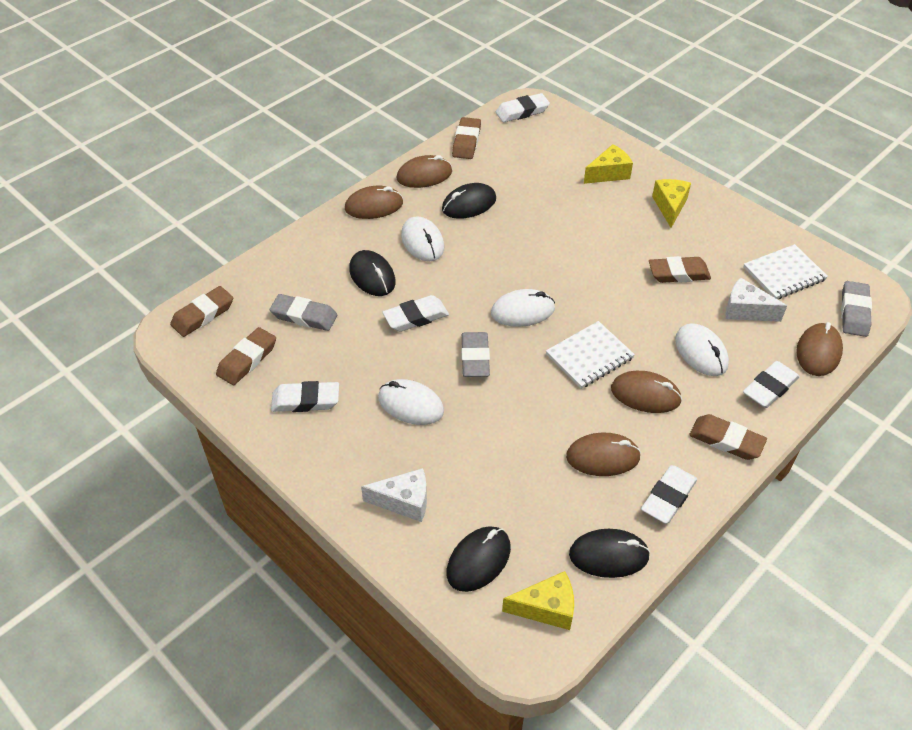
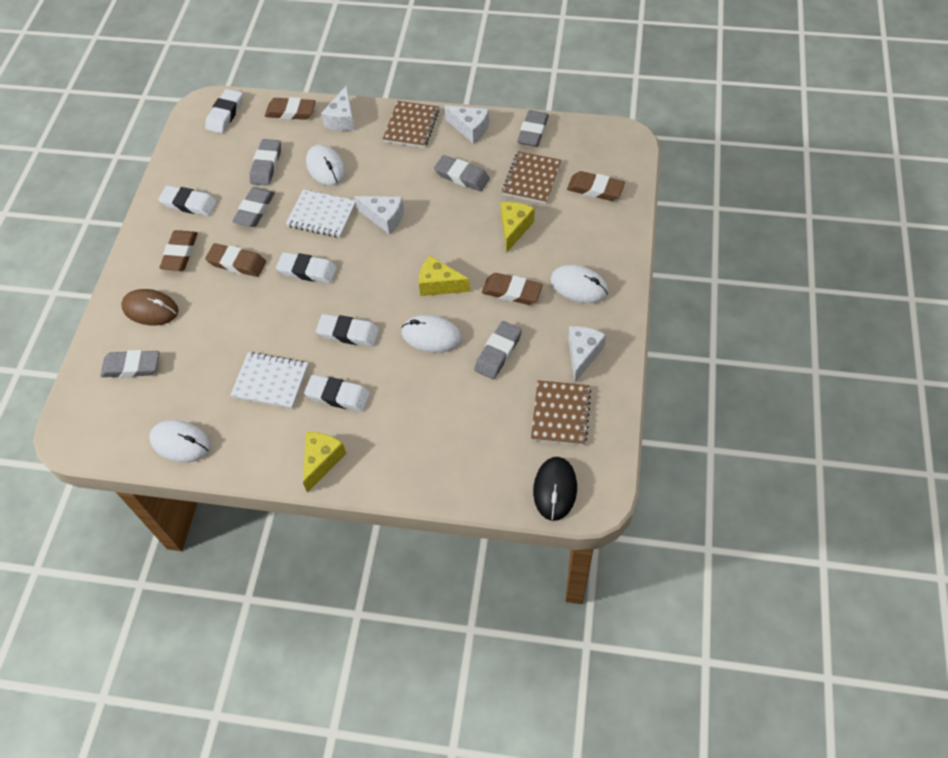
black mouse: 4 -> 1
brown mouse: 5 -> 1
brown notebook: 0 -> 3
grey eraser: 3 -> 6
white cheese: 2 -> 4

